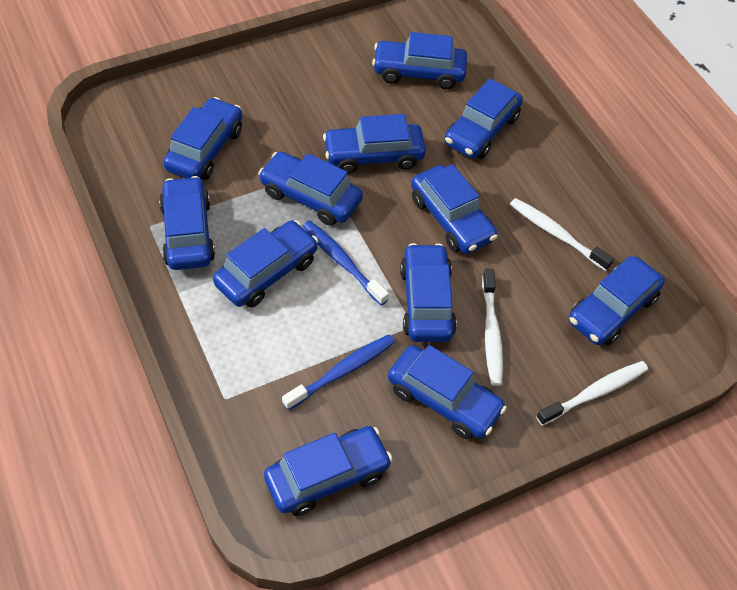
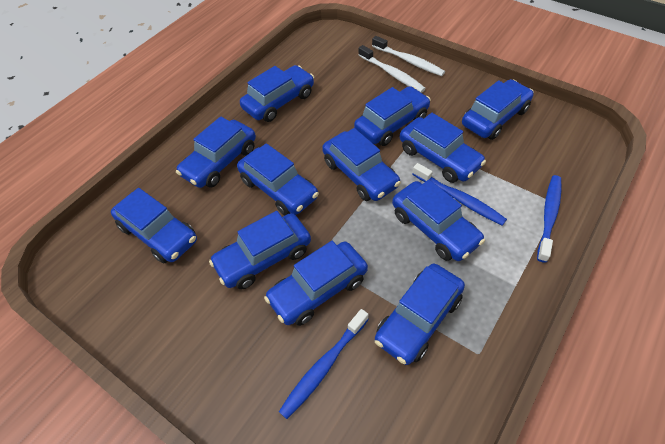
blue toothbrush: 2 -> 3
white toothbrush: 3 -> 2

